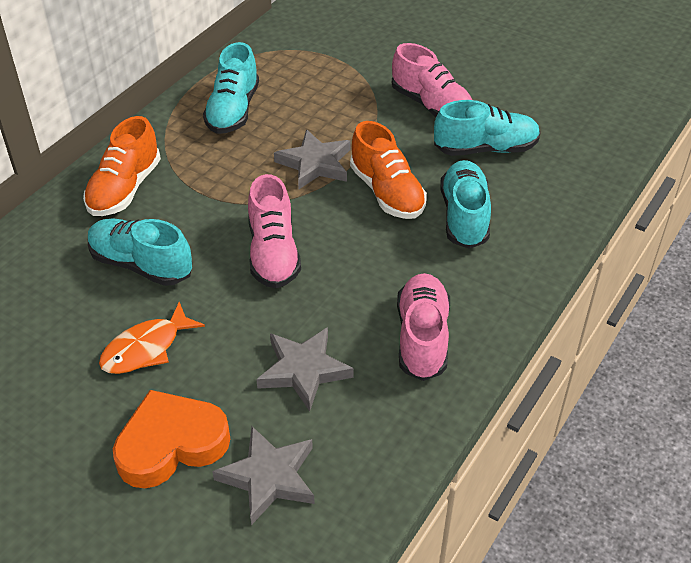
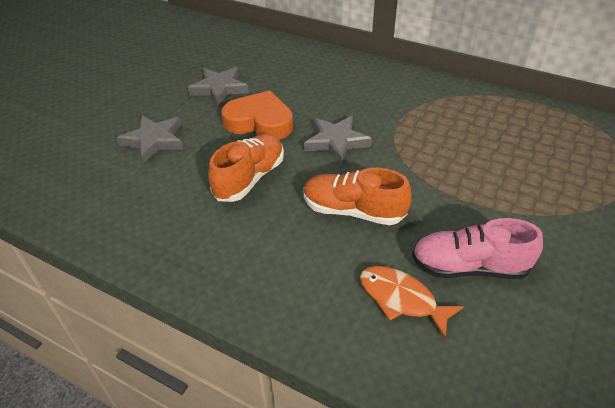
pink shoe: 3 -> 1
turquoise shoe: 4 -> 0

